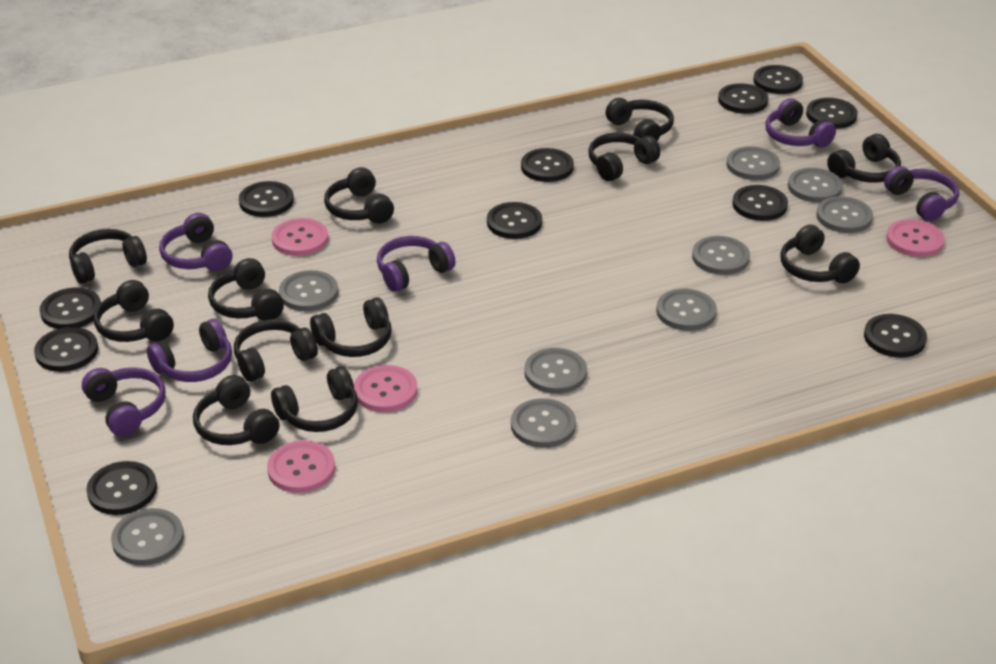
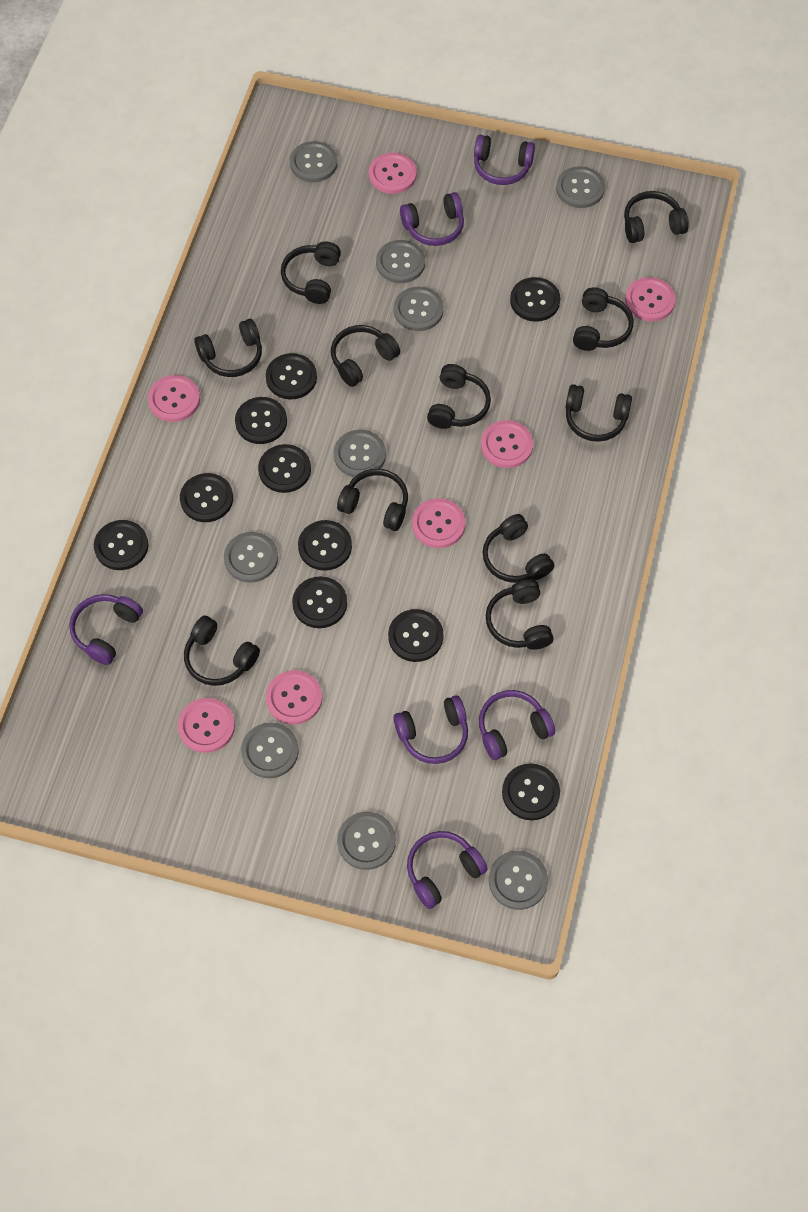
black button: 11 -> 10
black headphones: 12 -> 11
pink button: 4 -> 7

